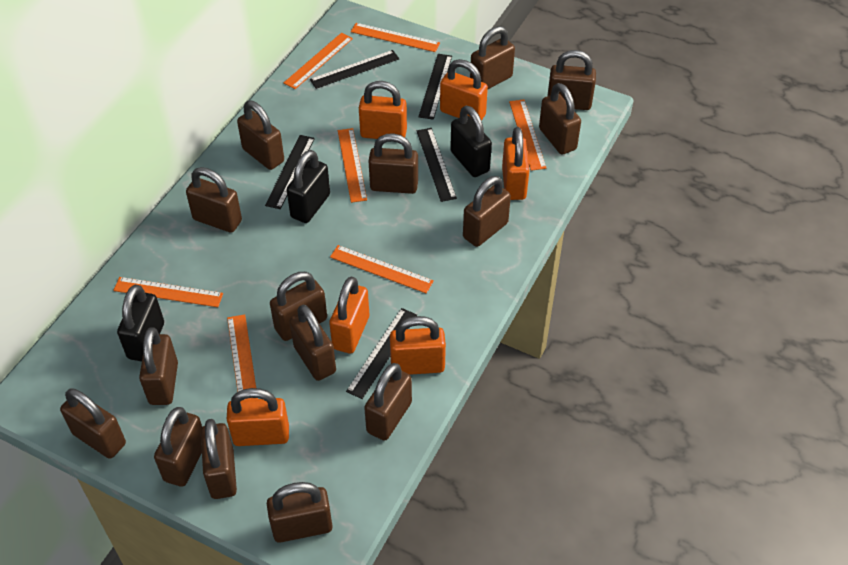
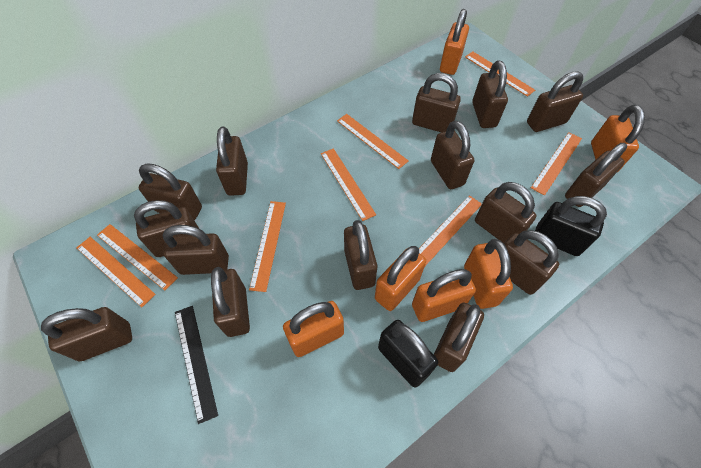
black padlock: 3 -> 2
black ruler: 5 -> 1
orange ruler: 7 -> 8

